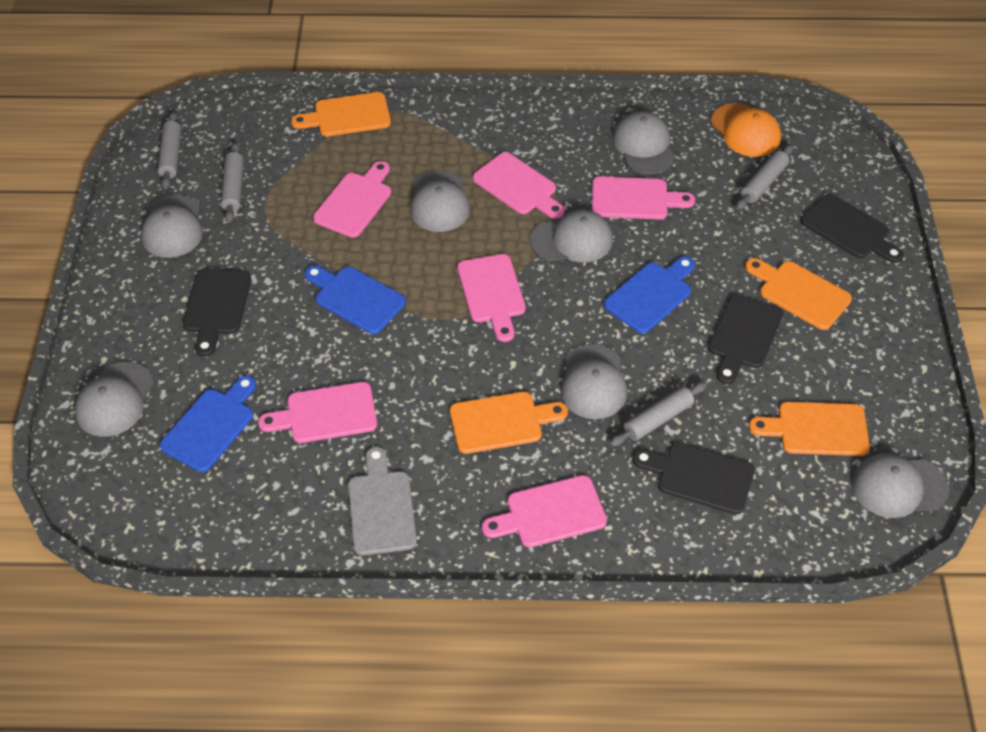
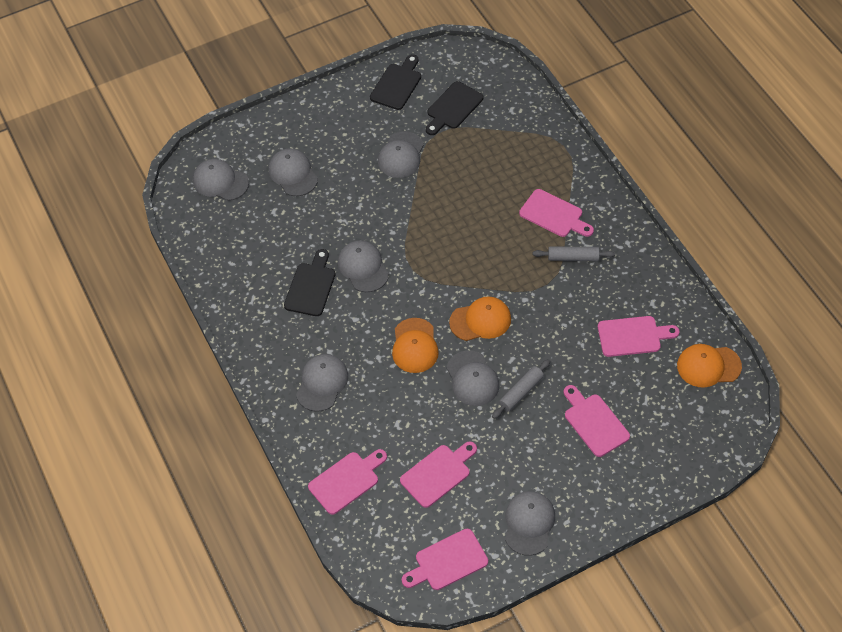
black cutting board: 4 -> 3
blue cutting board: 3 -> 0
grey cutting board: 1 -> 0
grey rolling pin: 4 -> 2
orange cap: 1 -> 3
orange cutting board: 4 -> 0

